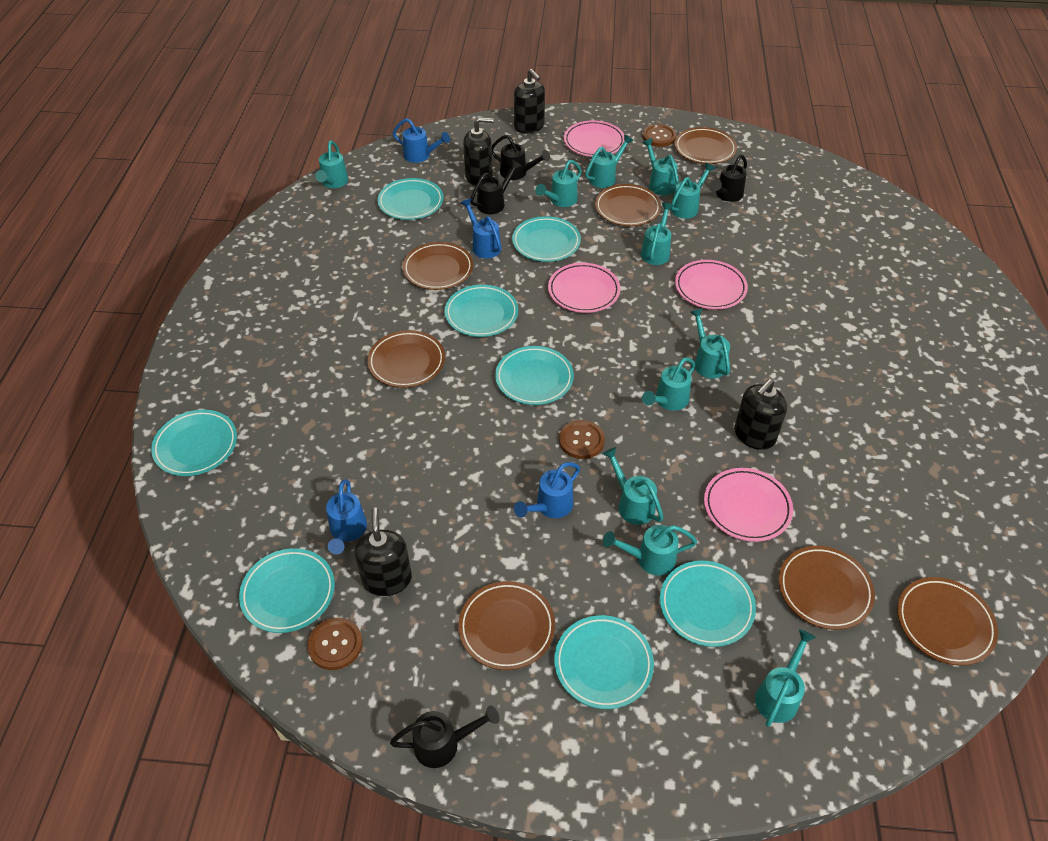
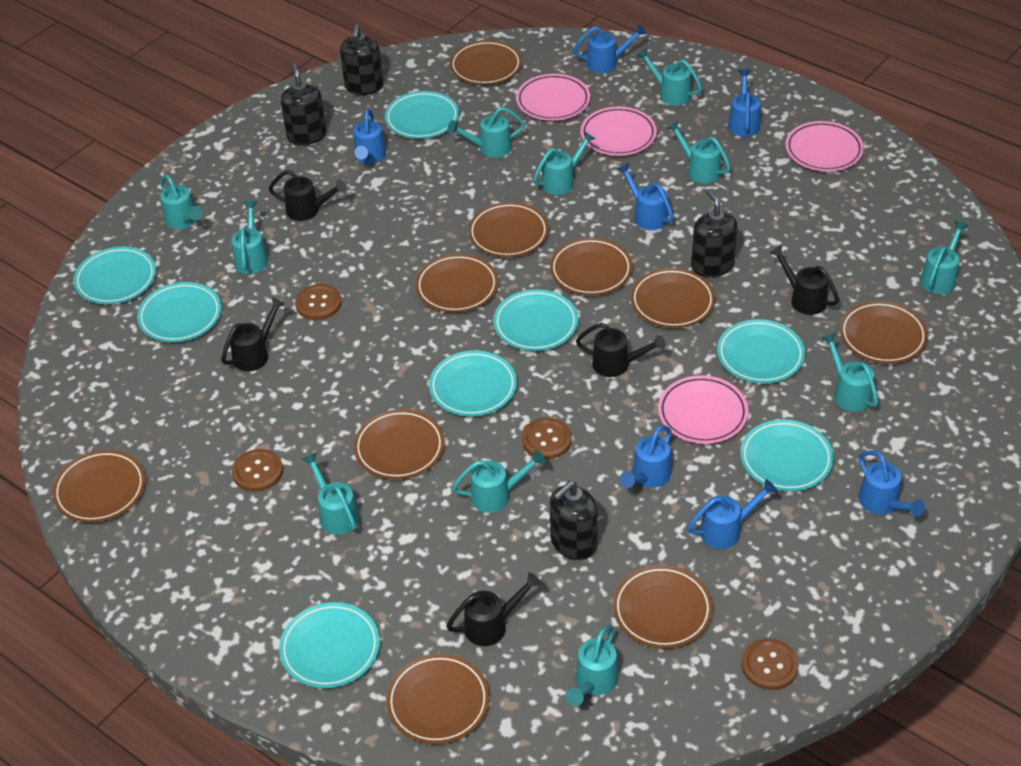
black watering can: 4 -> 5
blue watering can: 4 -> 7
brown button: 3 -> 4
brown plate: 7 -> 10

